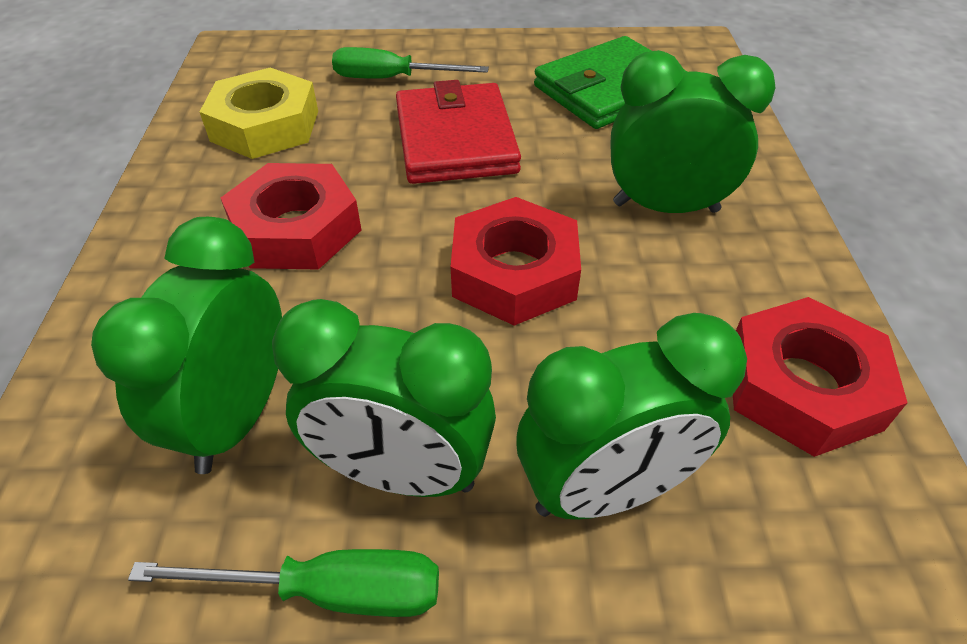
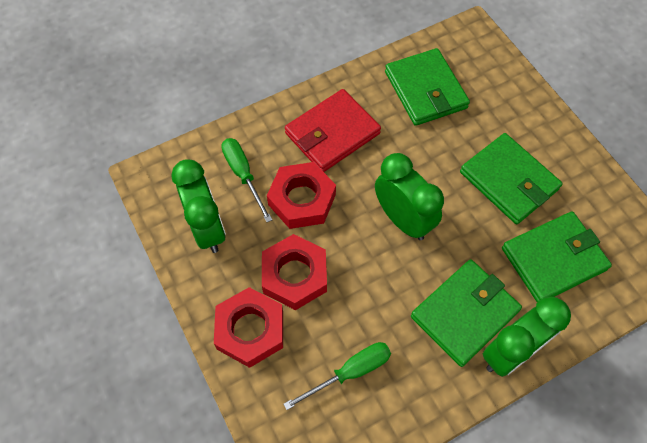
green clock: 4 -> 3
green wallet: 1 -> 4
yellow nut: 1 -> 0

